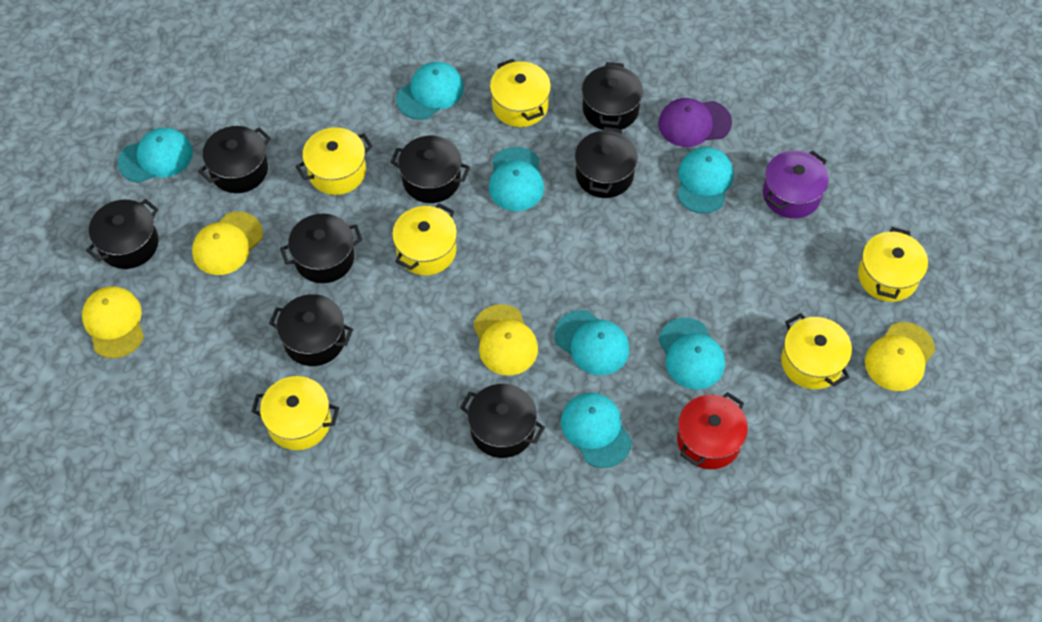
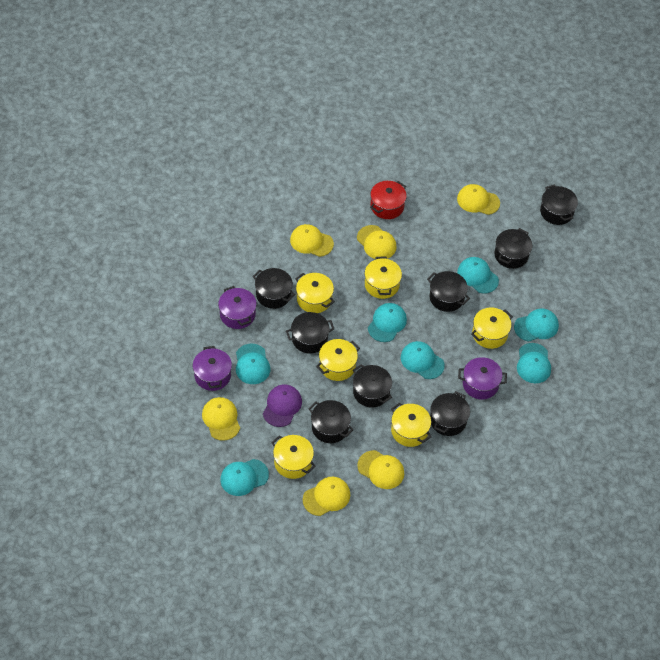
purple pot: 1 -> 3
yellow cap: 4 -> 6

